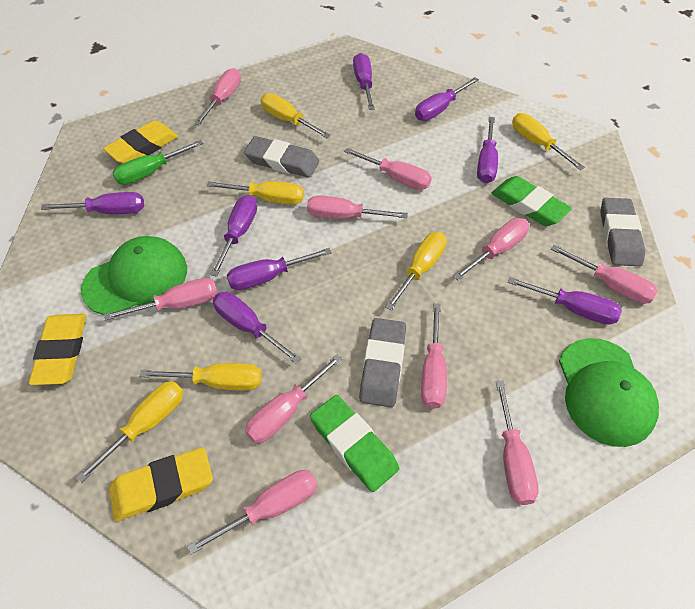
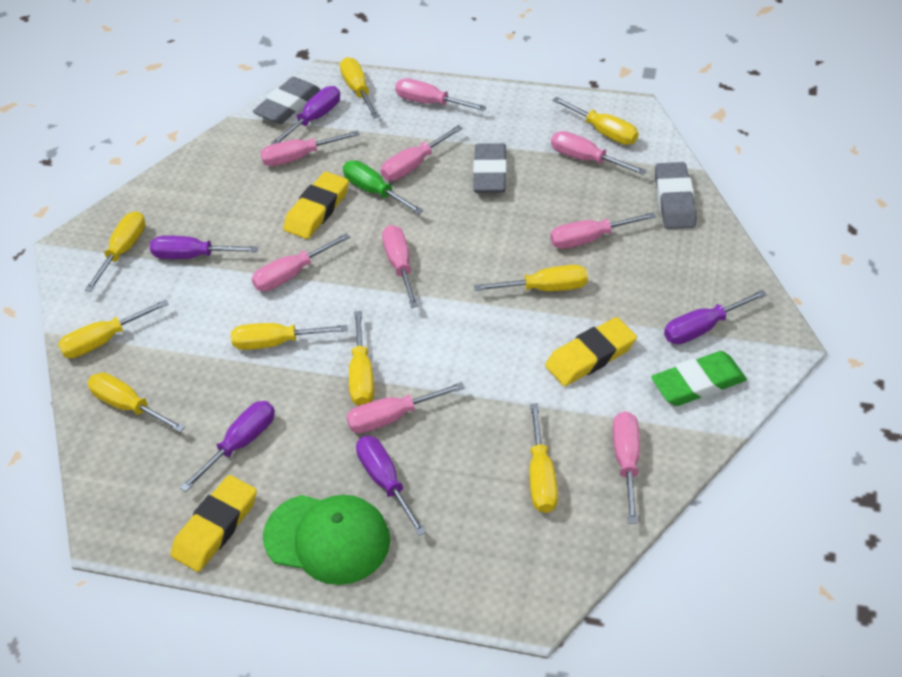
green cap: 2 -> 1
green eraser: 2 -> 1
pink screwdriver: 10 -> 9
purple screwdriver: 8 -> 5
yellow screwdriver: 6 -> 9

